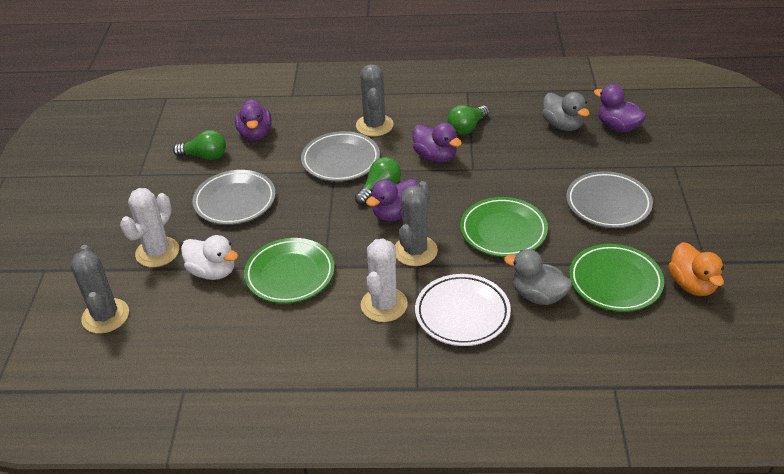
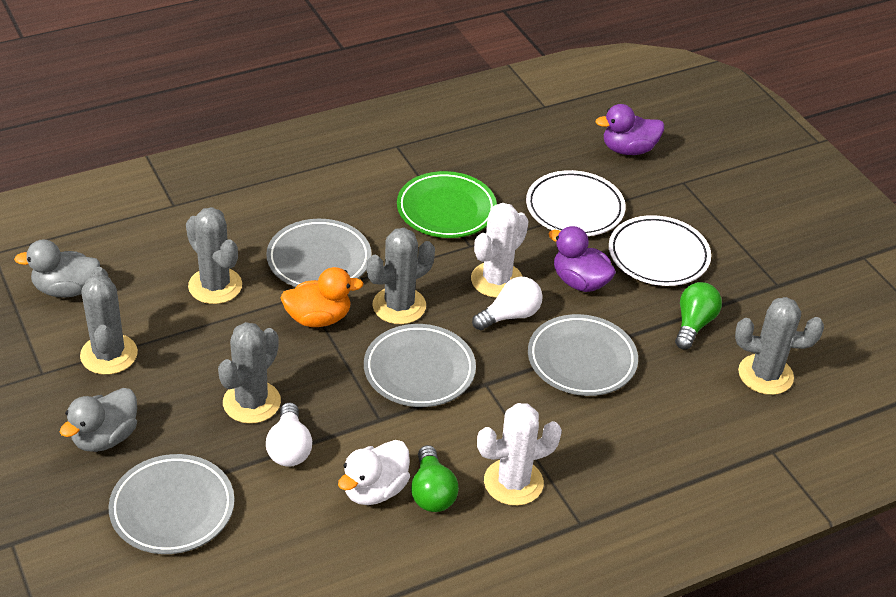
green light bulb: 3 -> 2
green plate: 3 -> 1
grey cactus: 3 -> 5
grey plate: 3 -> 4
purple duck: 4 -> 2
white light bulb: 0 -> 2
white plate: 1 -> 2

